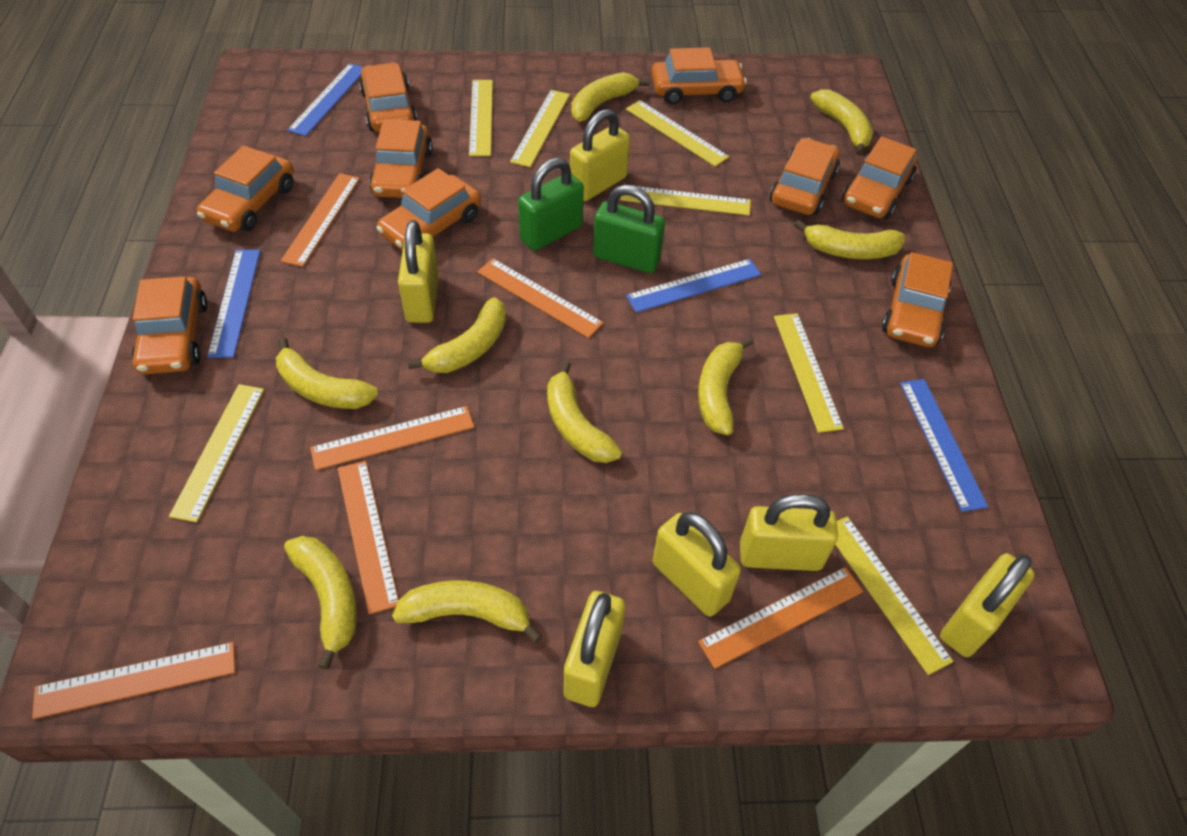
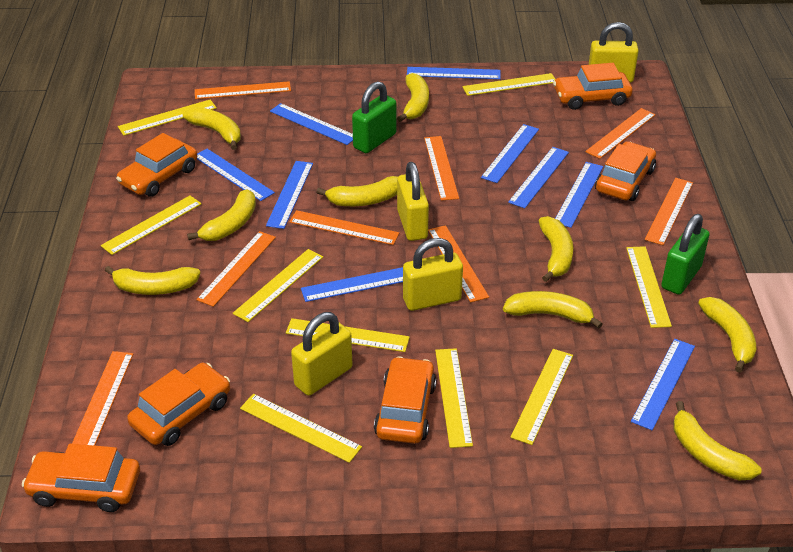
blue ruler: 4 -> 9
orange car: 9 -> 6
orange ruler: 6 -> 8
yellow padlock: 6 -> 4
yellow ruler: 7 -> 9

